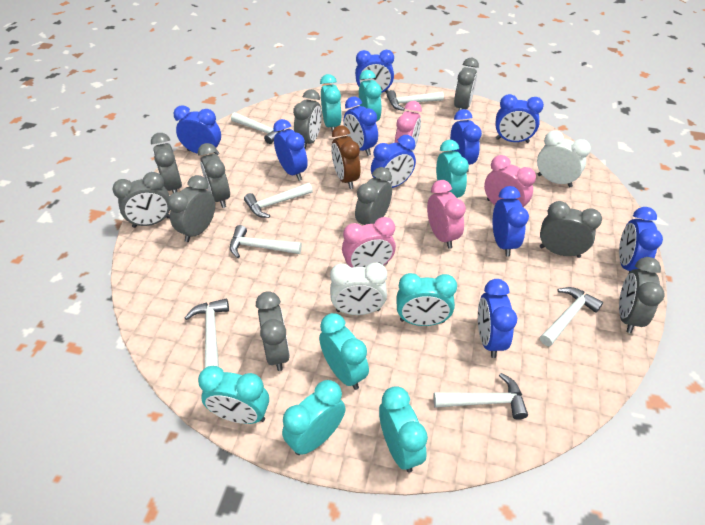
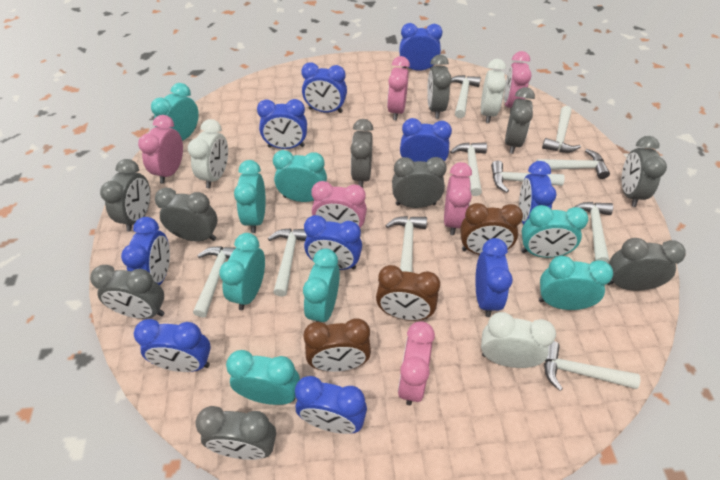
brown clock: 1 -> 3
pink clock: 4 -> 6
white clock: 2 -> 3
white hammer: 7 -> 10

